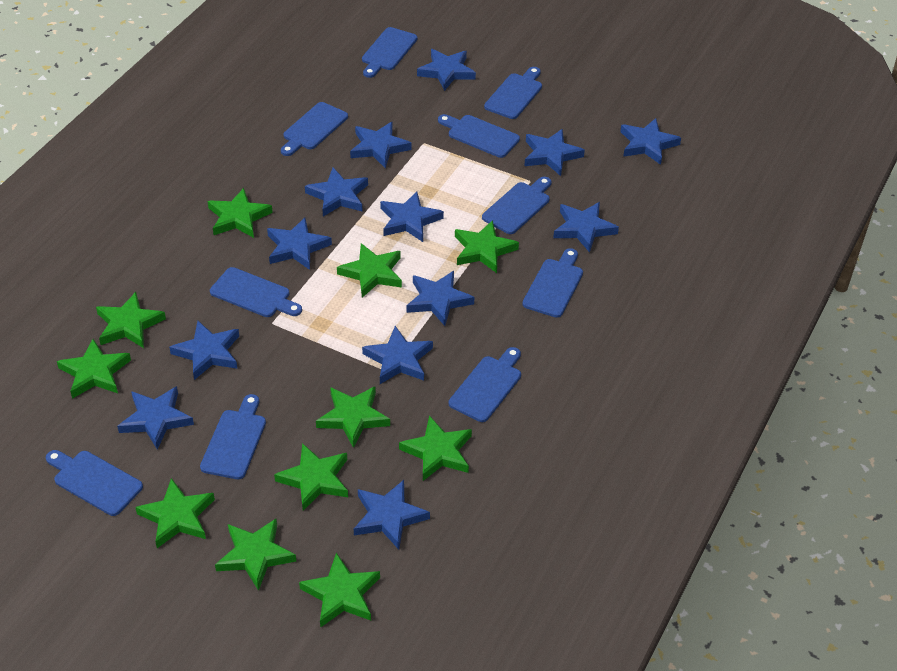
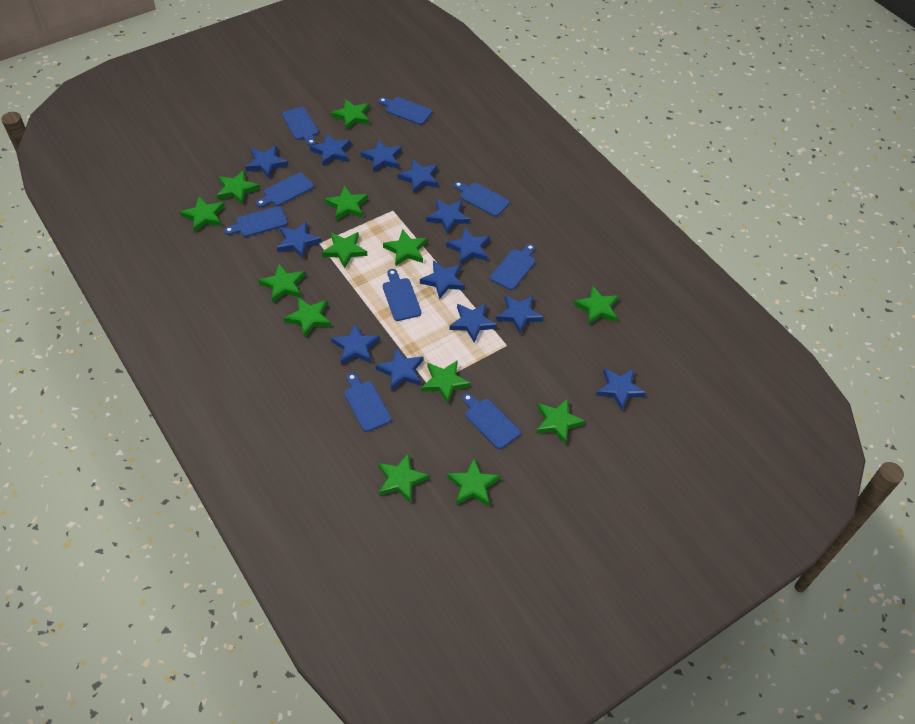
blue cutting board: 10 -> 9
green star: 11 -> 13

